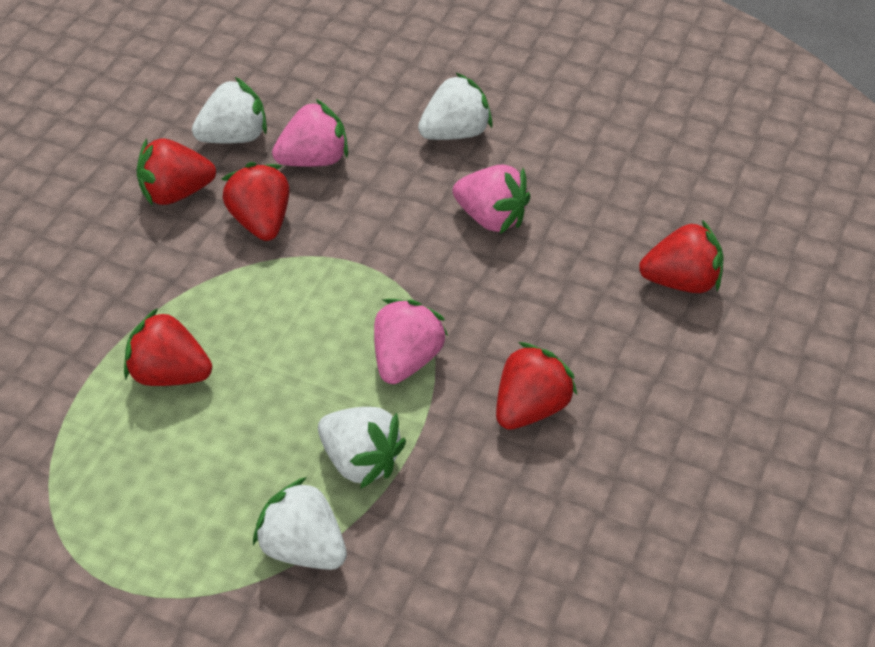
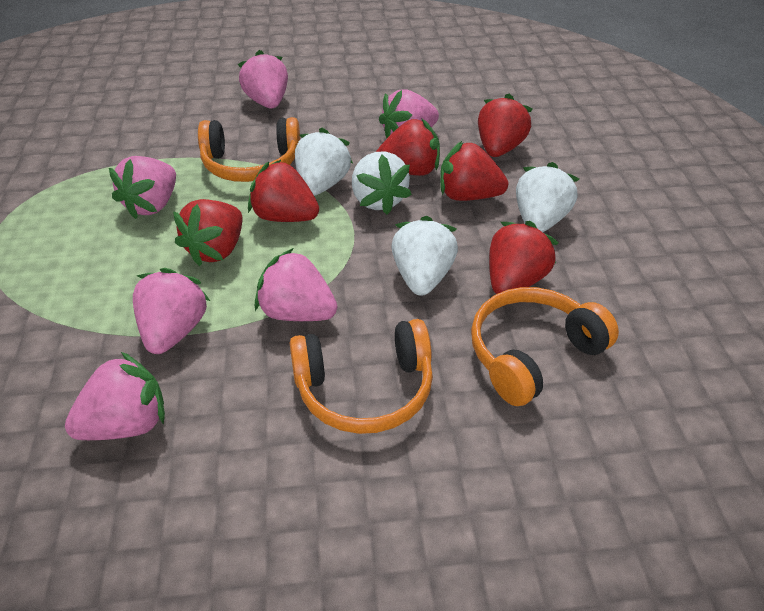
orange headphones: 0 -> 3
pink strawberry: 3 -> 6
red strawberry: 5 -> 6

